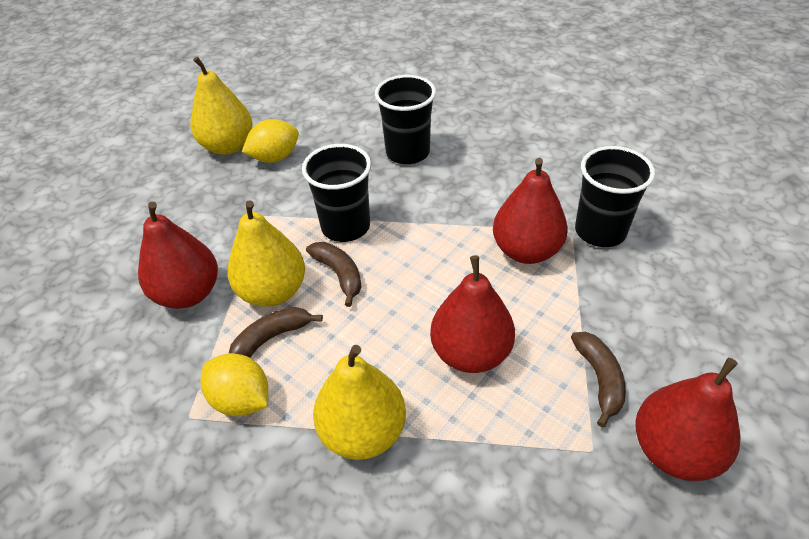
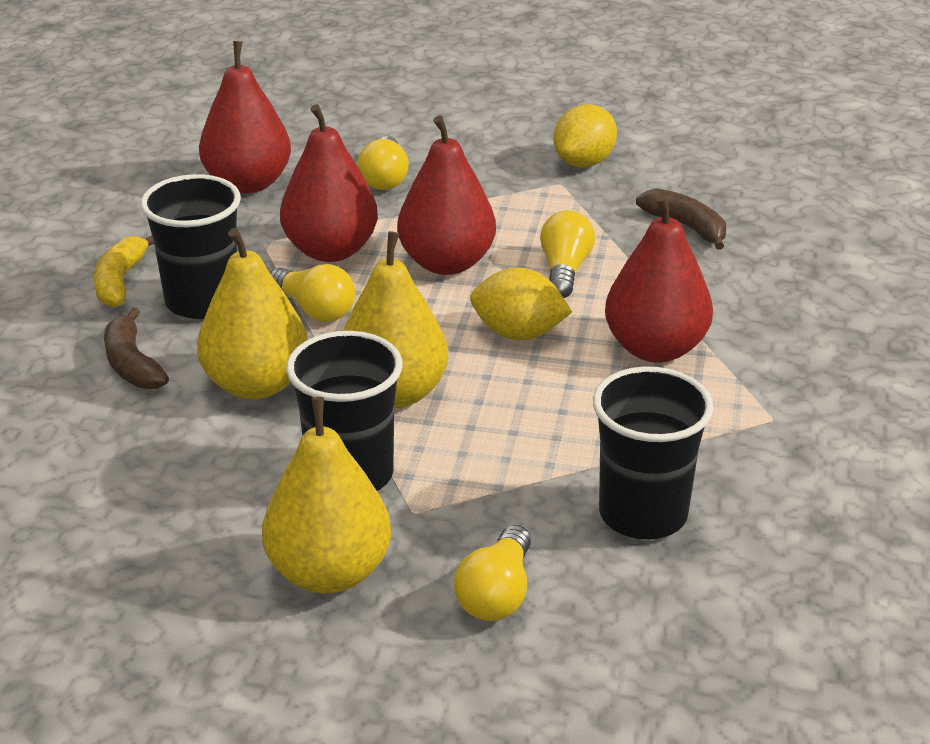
brown banana: 3 -> 2
yellow banana: 0 -> 1
yellow light bulb: 0 -> 4

